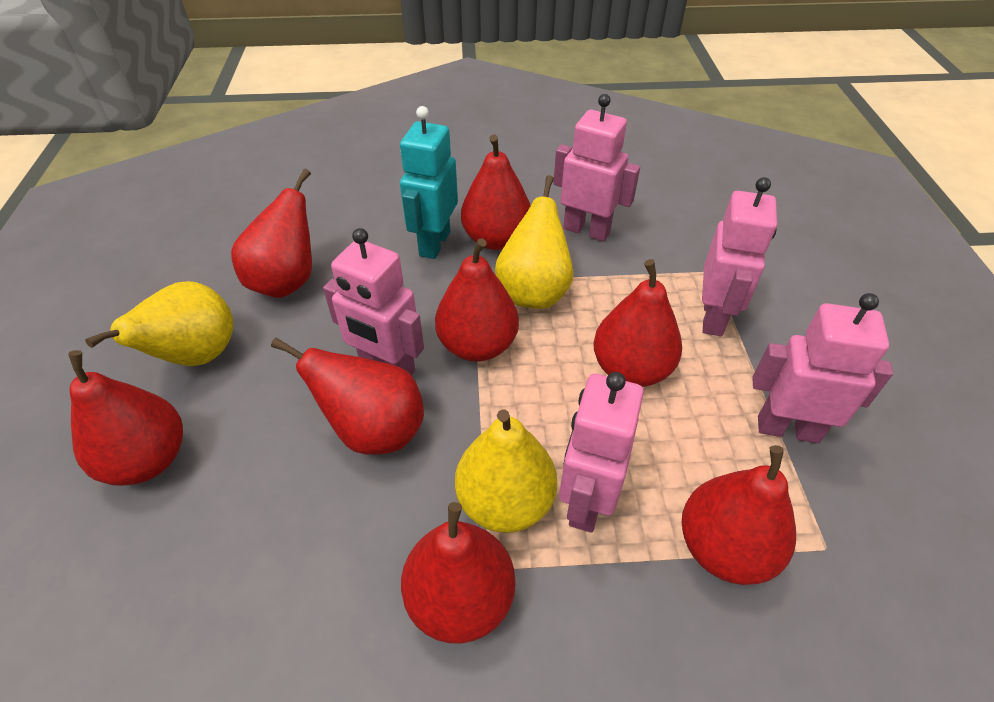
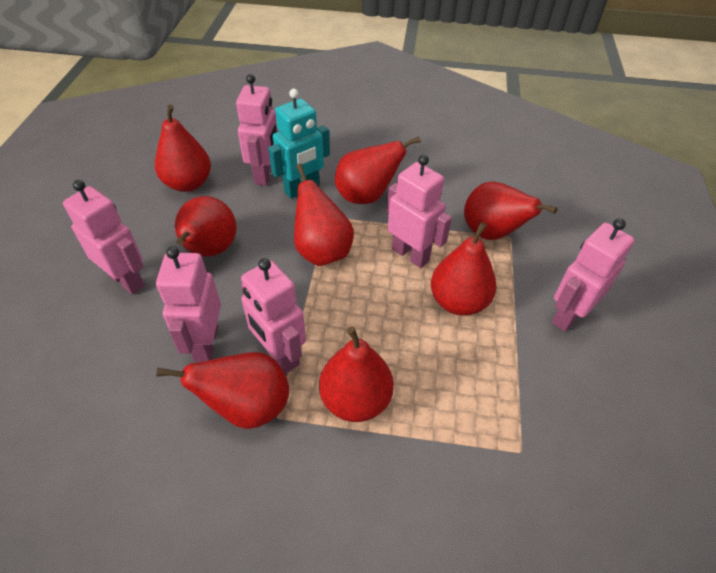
pink robot: 5 -> 6
yellow pear: 3 -> 0

